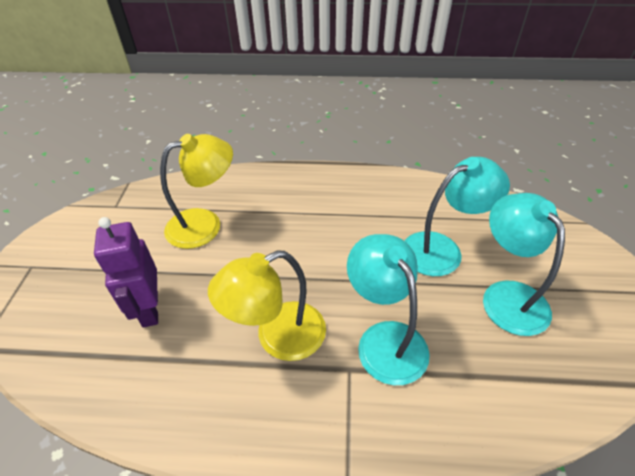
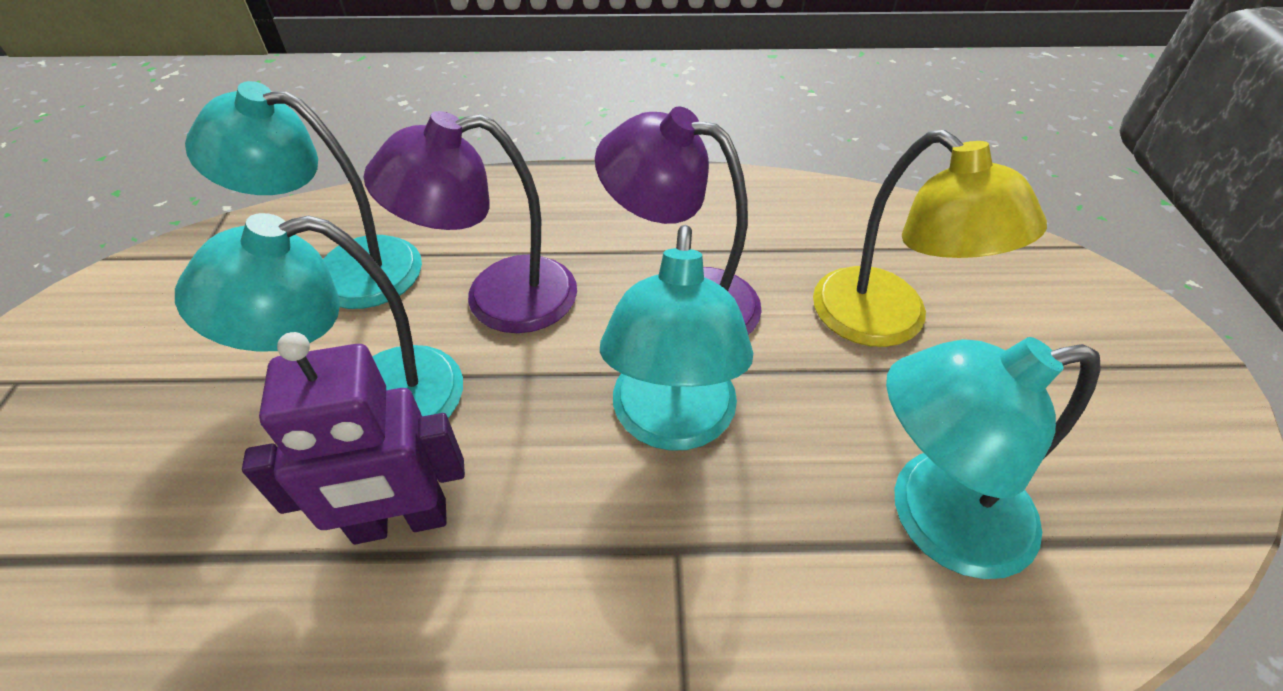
purple lamp: 0 -> 2
turquoise lamp: 3 -> 4
yellow lamp: 2 -> 1

